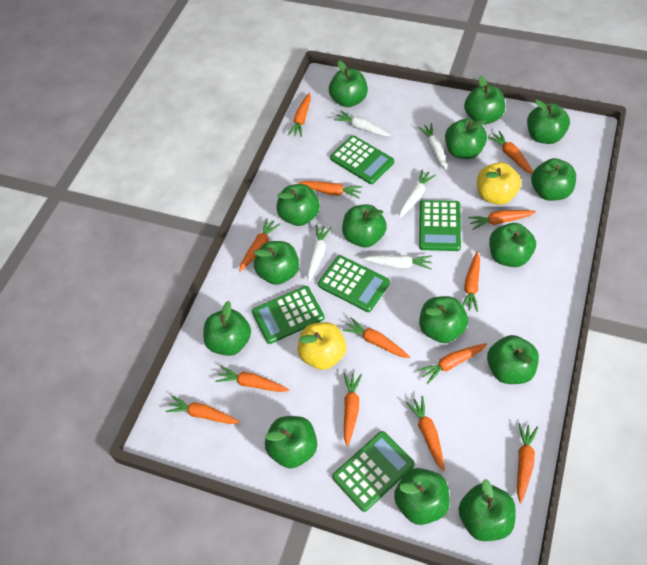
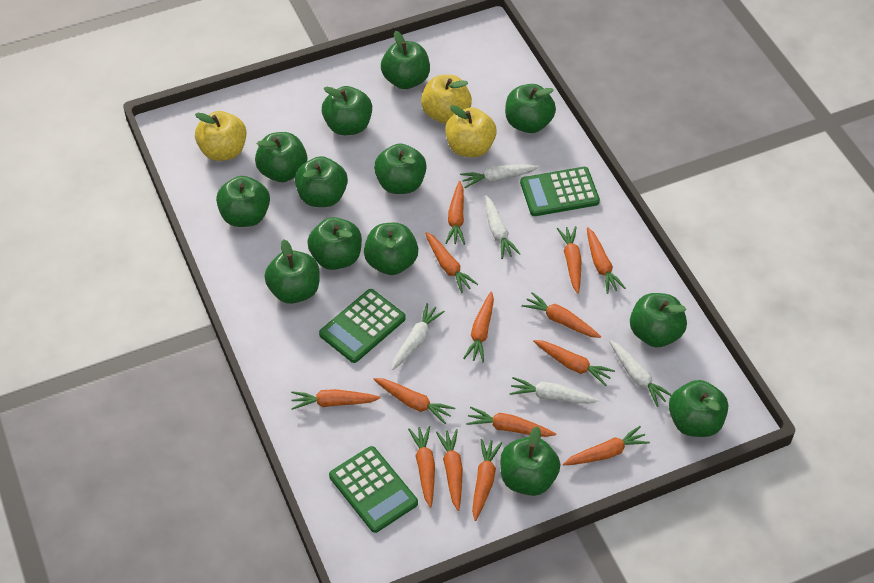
green apple: 15 -> 13
green calculator: 5 -> 3
orange carrot: 13 -> 14
yellow apple: 2 -> 3

